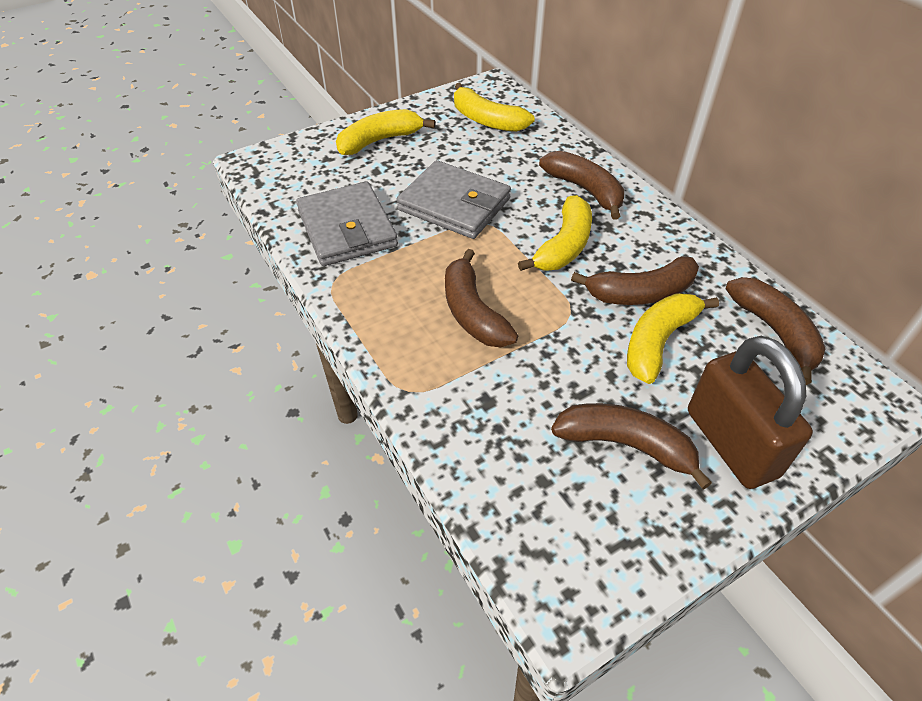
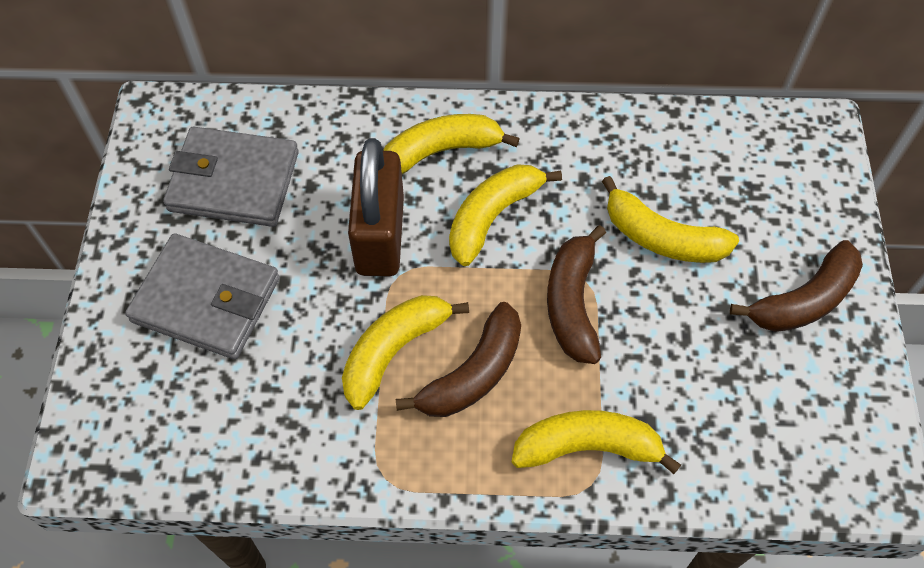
brown banana: 5 -> 3
yellow banana: 4 -> 5

